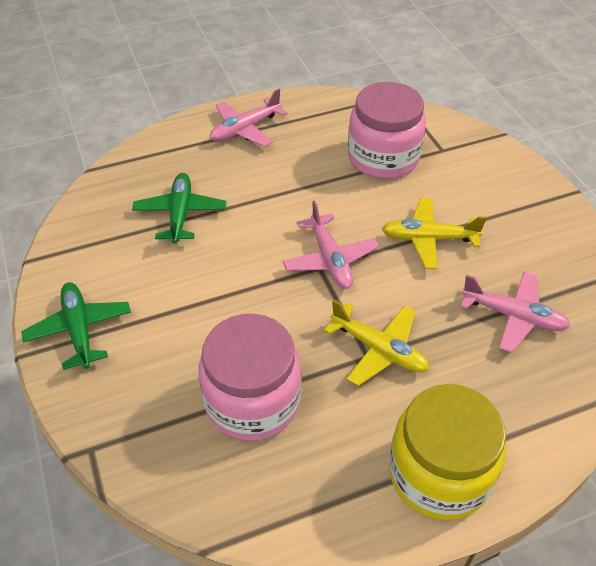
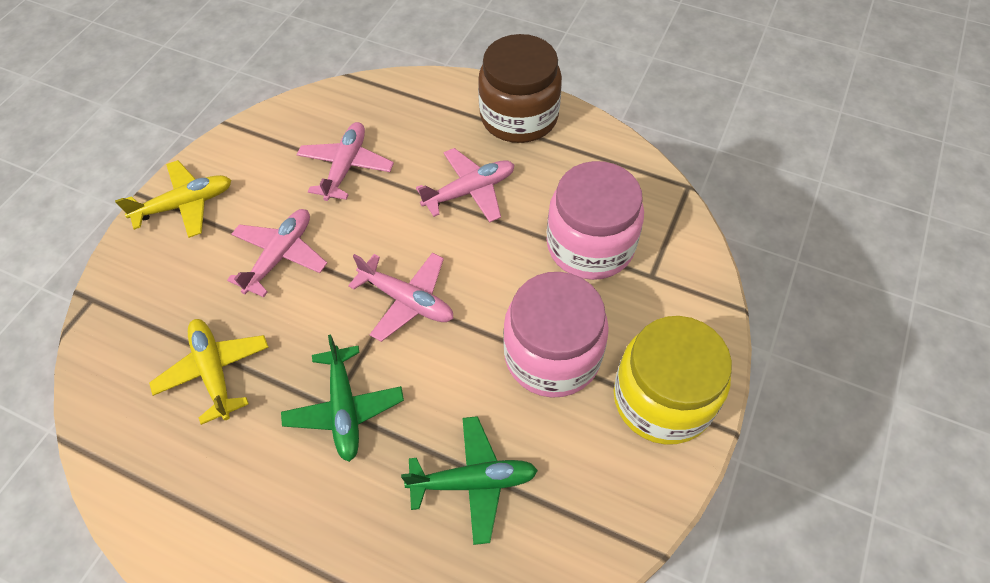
brown jar: 0 -> 1
pink plane: 3 -> 4

